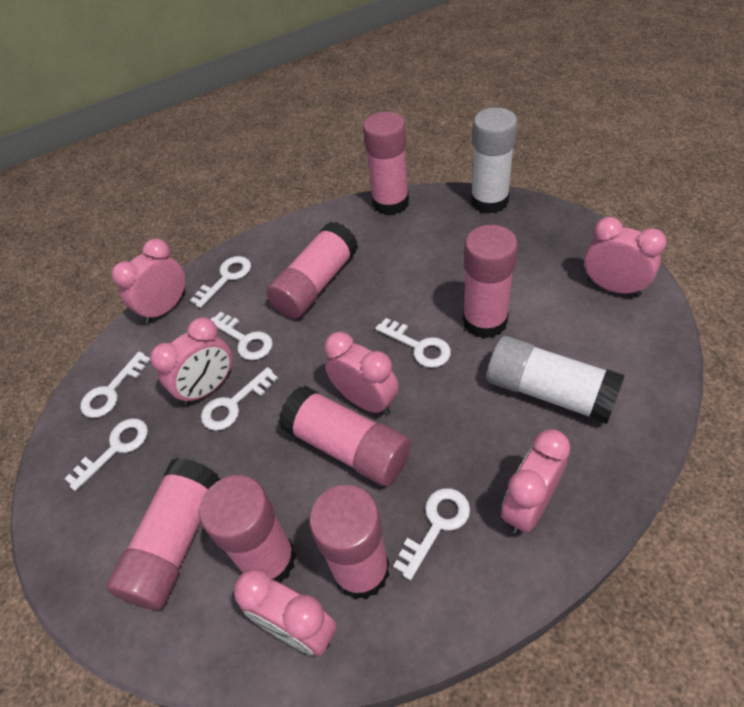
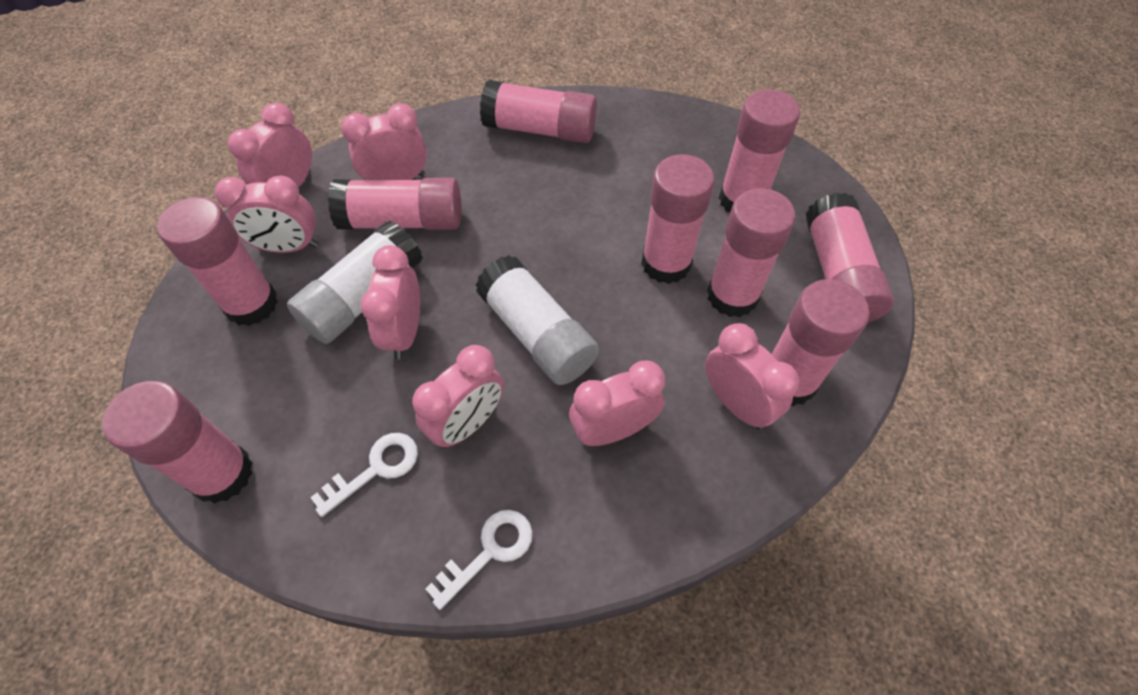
pink clock: 6 -> 7
pink glue stick: 7 -> 9
white key: 7 -> 2

